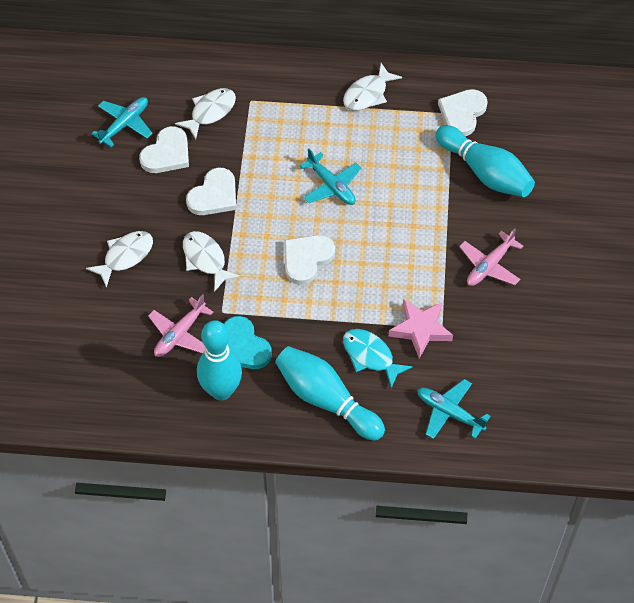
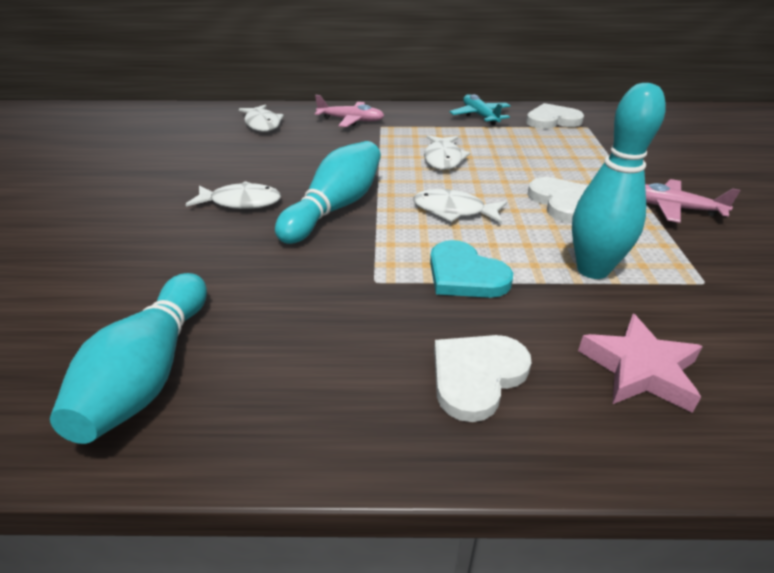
turquoise fish: 1 -> 0
turquoise plane: 3 -> 1
white heart: 4 -> 3

